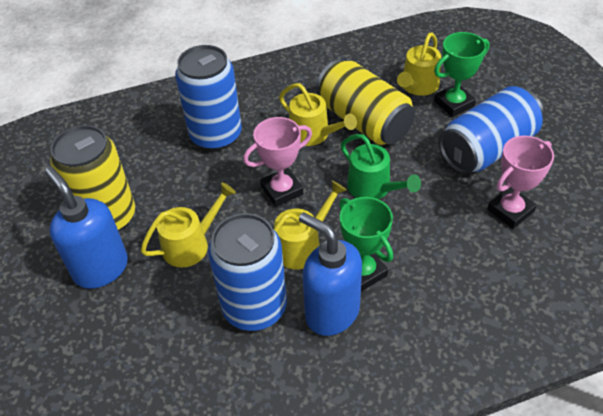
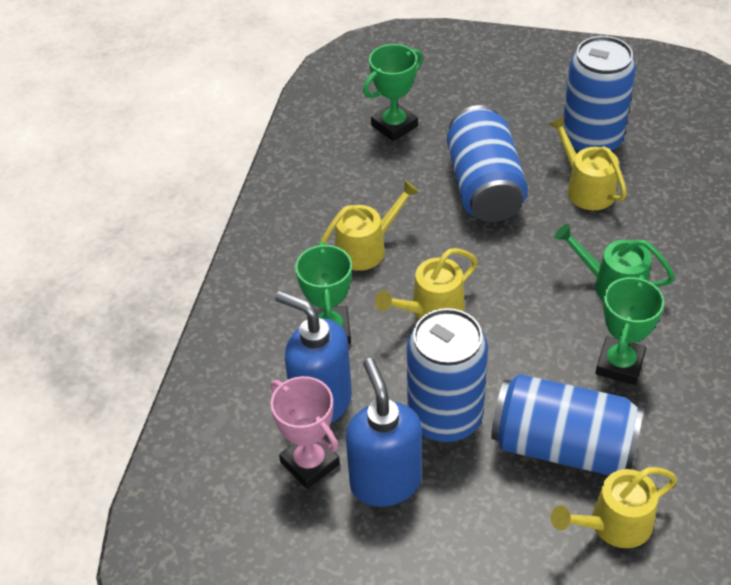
blue can: 3 -> 4
green trophy: 2 -> 3
pink trophy: 2 -> 1
yellow can: 2 -> 0

